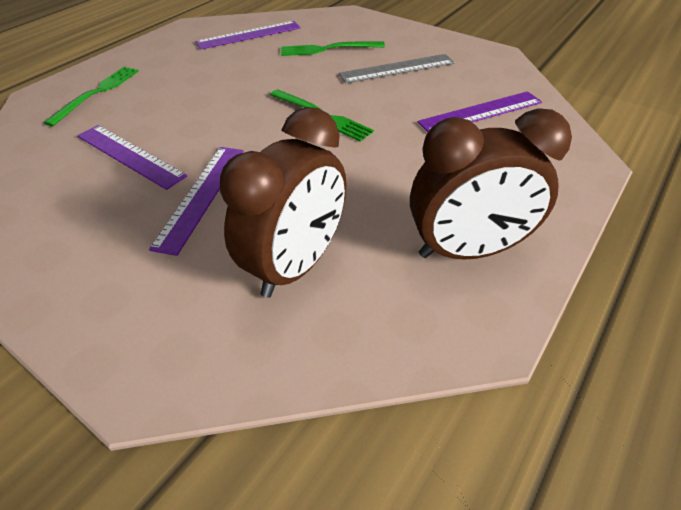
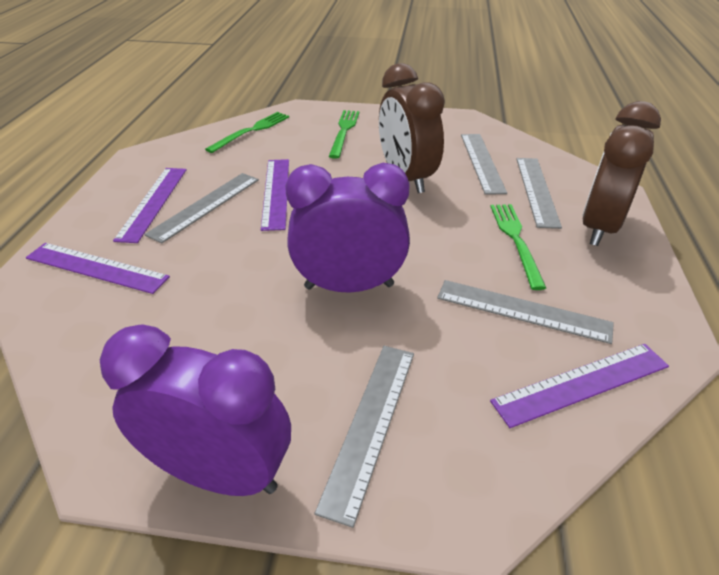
grey ruler: 1 -> 5
purple clock: 0 -> 2

